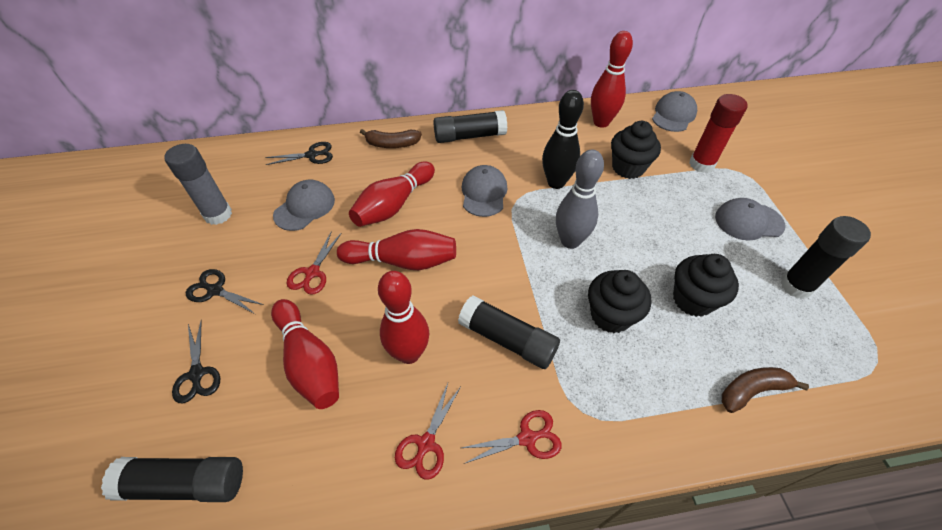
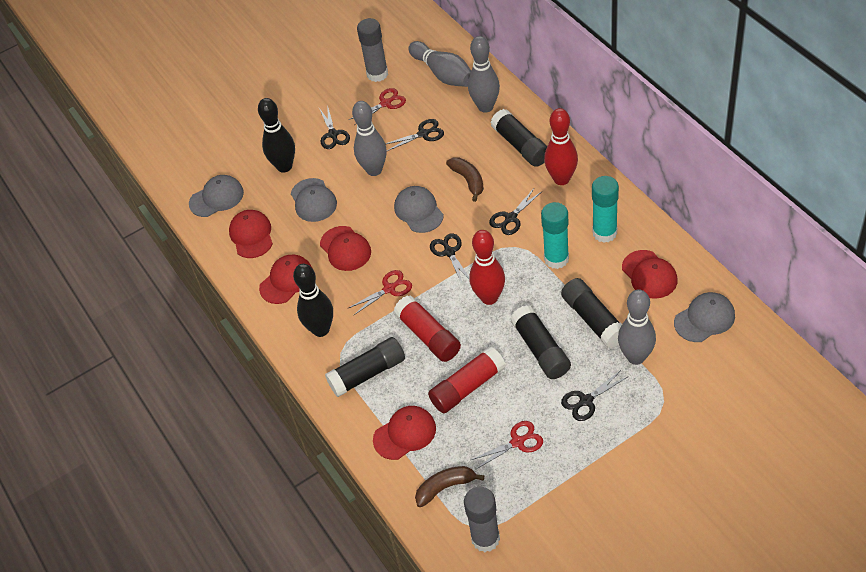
black bowling pin: 1 -> 2
black cupcake: 3 -> 0
black scissors: 3 -> 5
grey bowling pin: 1 -> 4
grey glue stick: 1 -> 2
red bowling pin: 5 -> 2
red cap: 0 -> 5
red glue stick: 1 -> 2
turquoise glue stick: 0 -> 2

